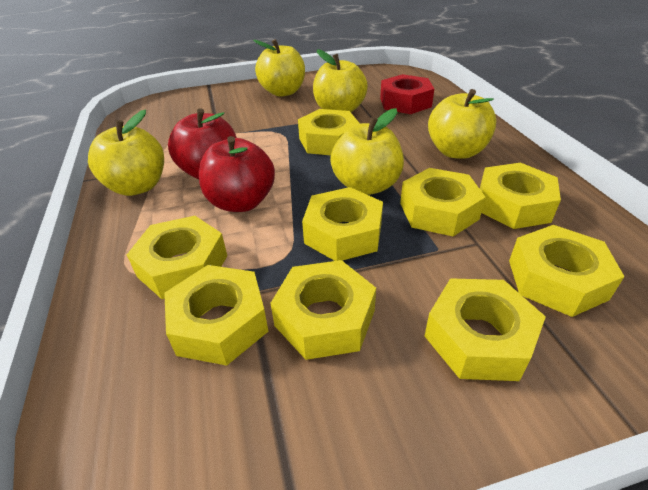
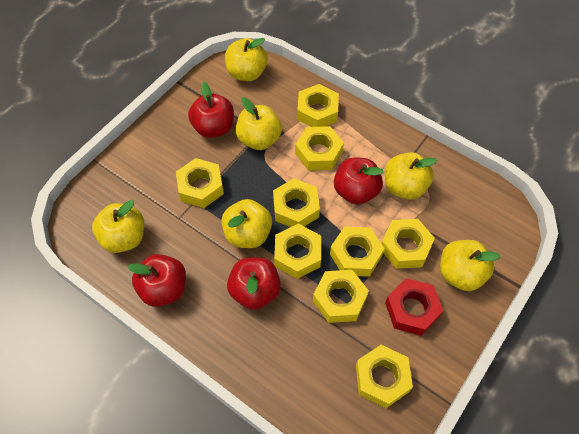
red apple: 2 -> 4
yellow apple: 5 -> 6

